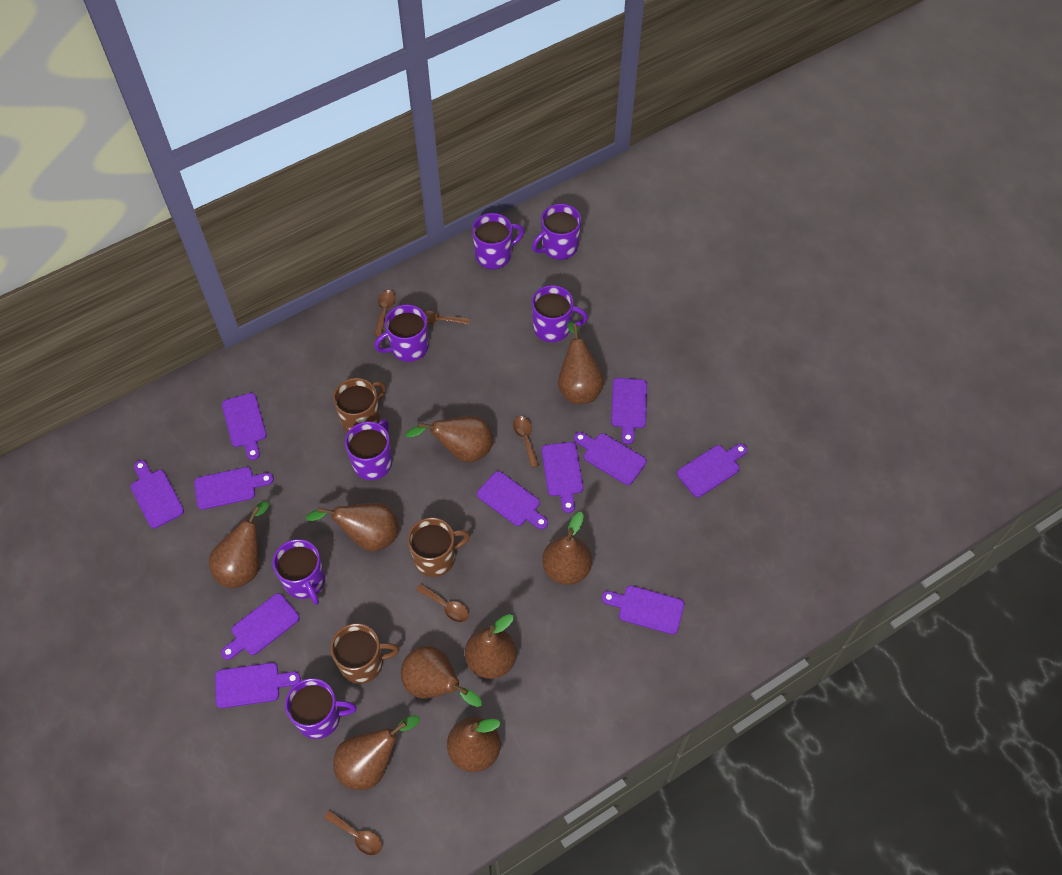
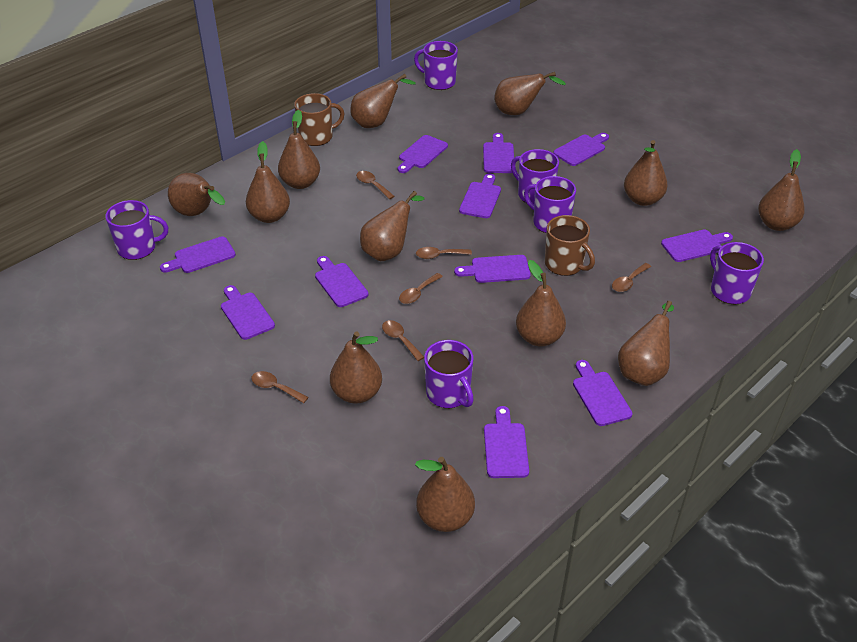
brown mug: 3 -> 2
brown pear: 9 -> 12
brown spoon: 5 -> 6
purple mug: 7 -> 6

